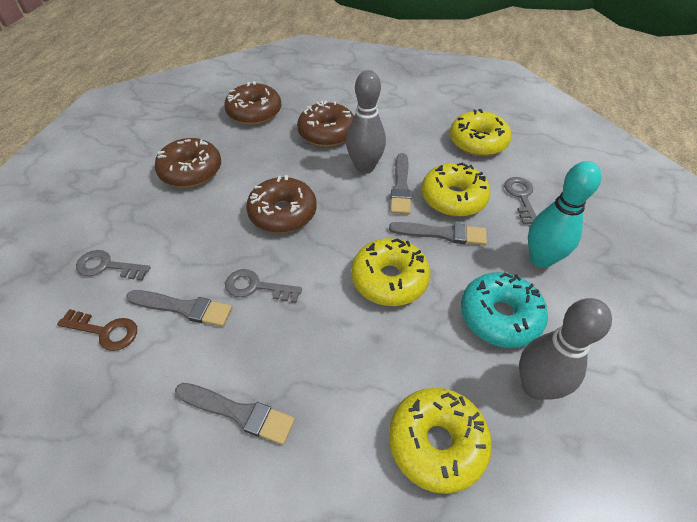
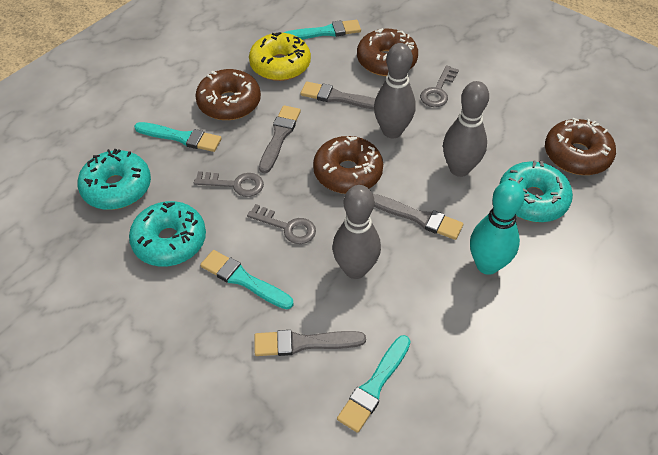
brown key: 1 -> 0
grey bowling pin: 2 -> 3
turquoise brush: 0 -> 4
turquoise donut: 1 -> 3
yellow donut: 4 -> 1

